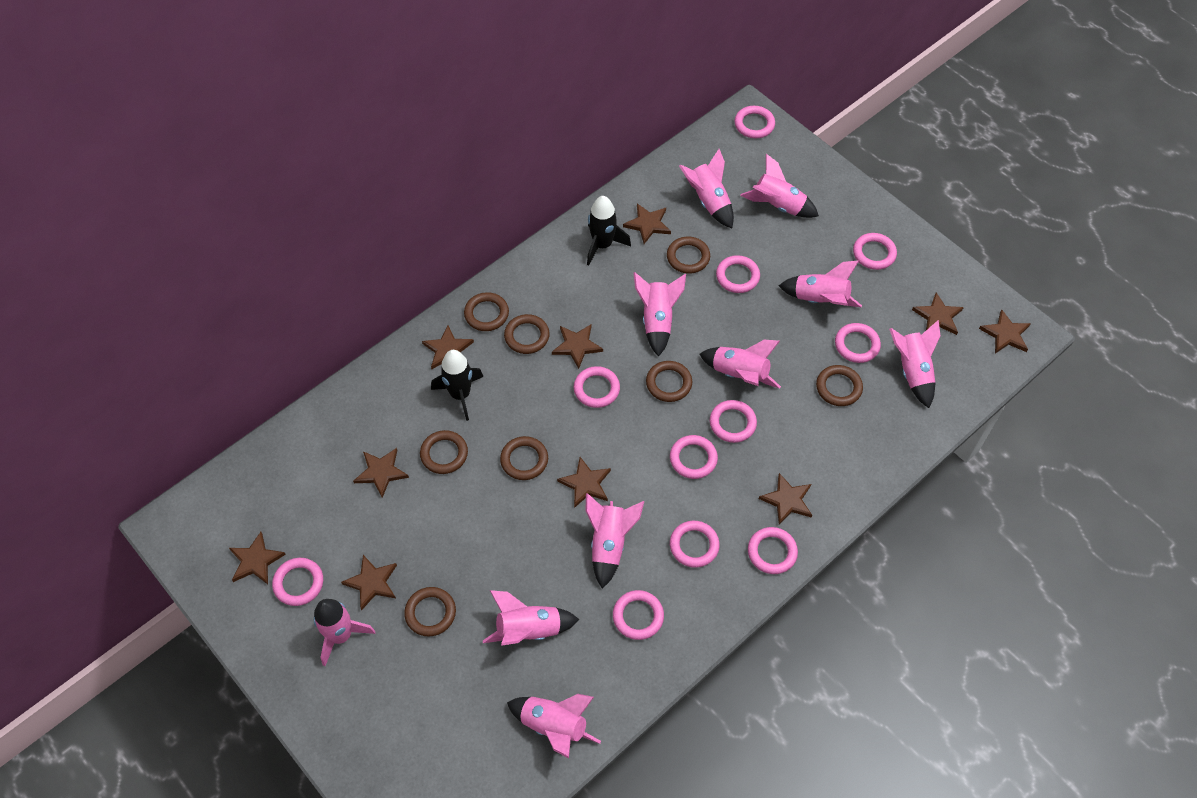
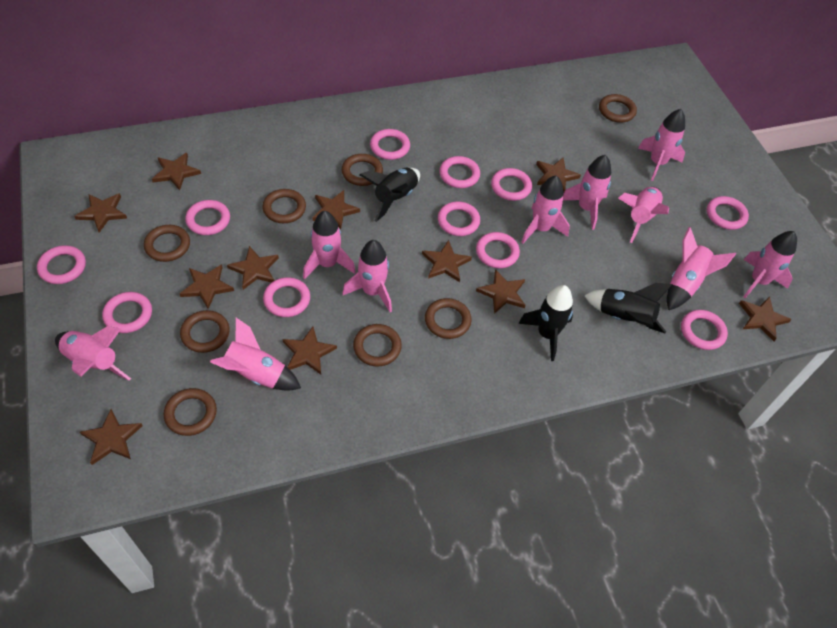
black rocket: 2 -> 3
brown star: 10 -> 11

